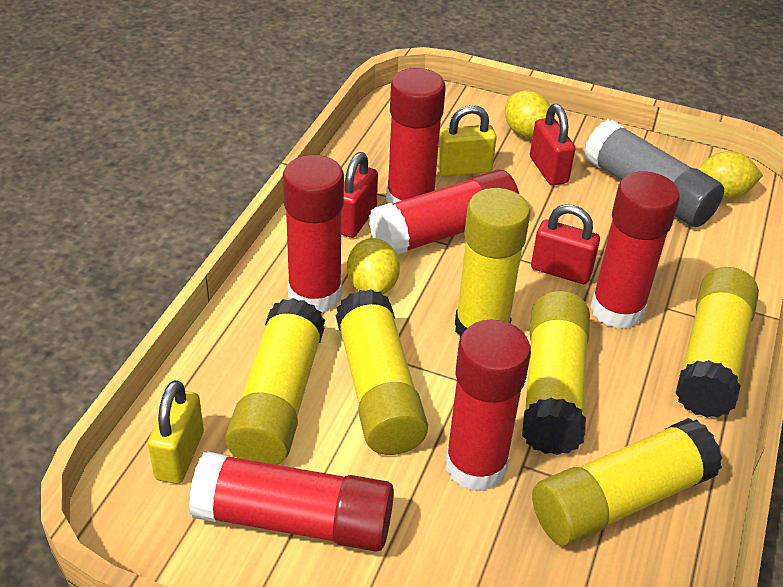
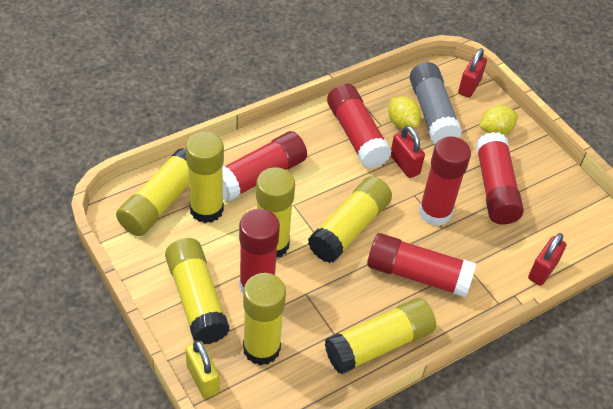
yellow glue stick: 6 -> 7
yellow lemon: 3 -> 2
yellow padlock: 2 -> 1

